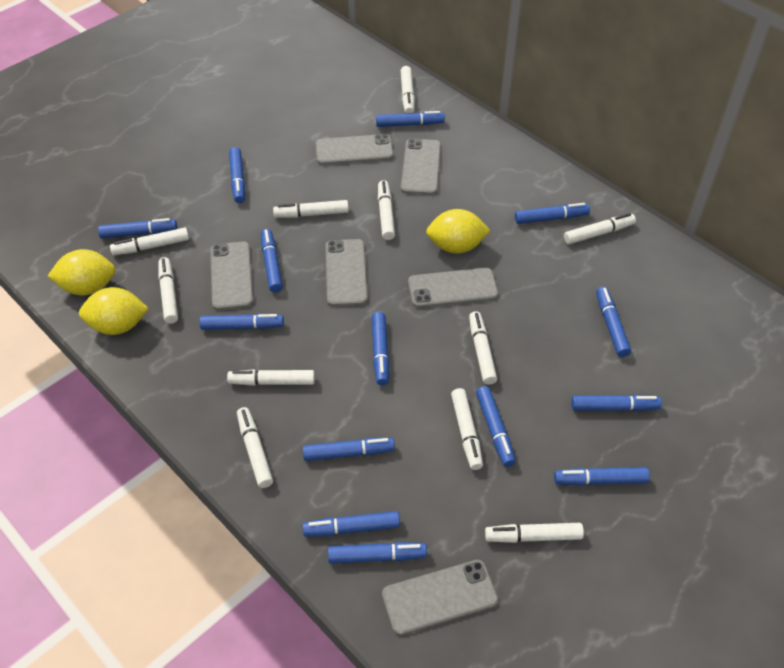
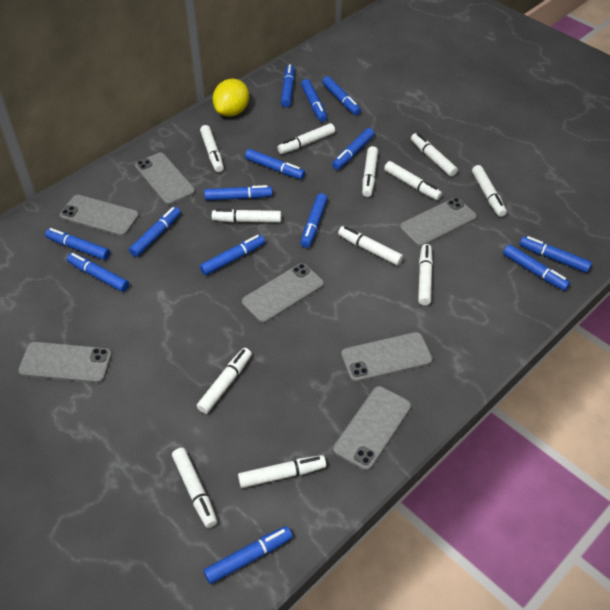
grey phone: 6 -> 7
white marker: 11 -> 12
yellow lemon: 3 -> 1

